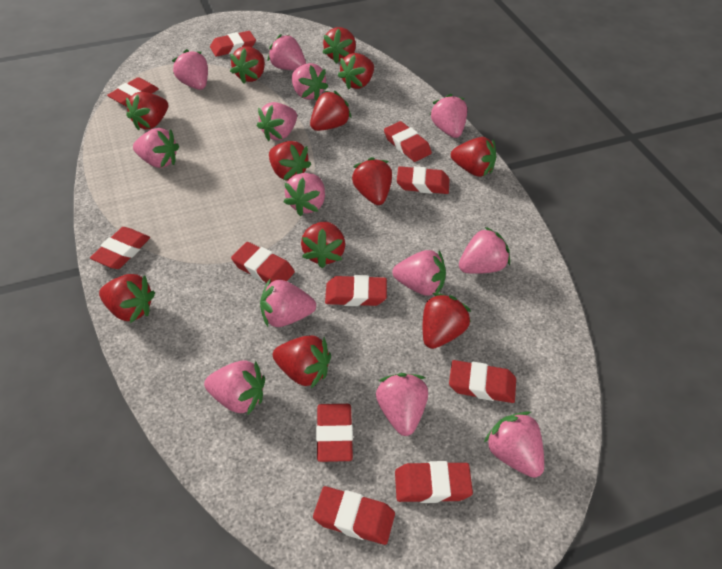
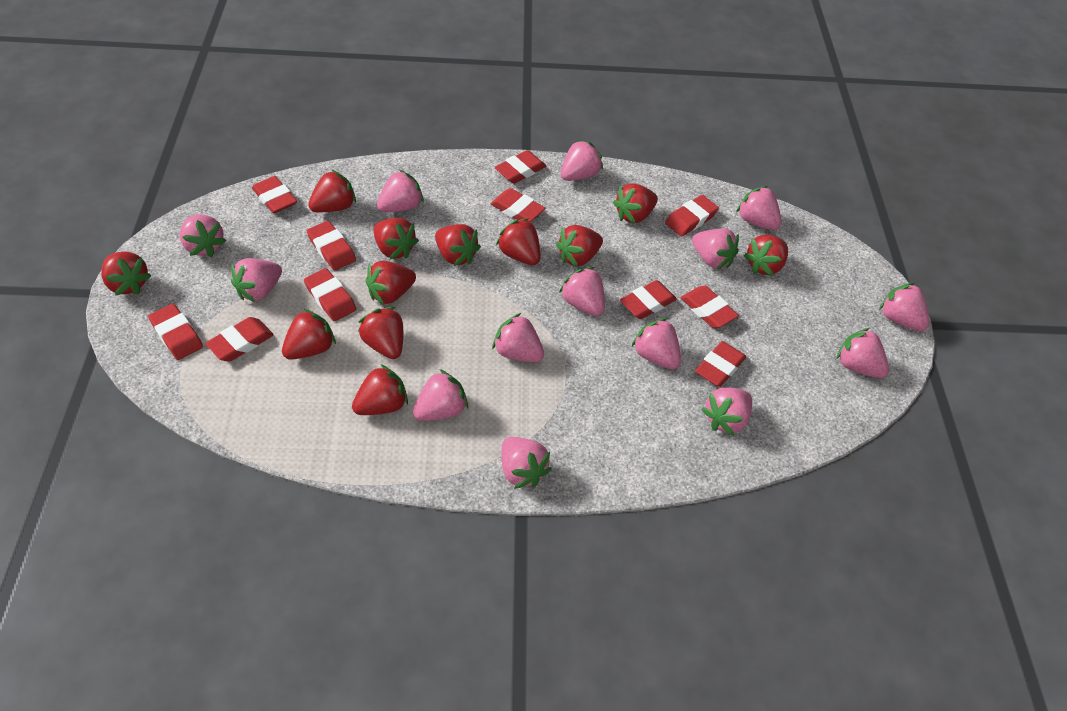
pink strawberry: 13 -> 14

